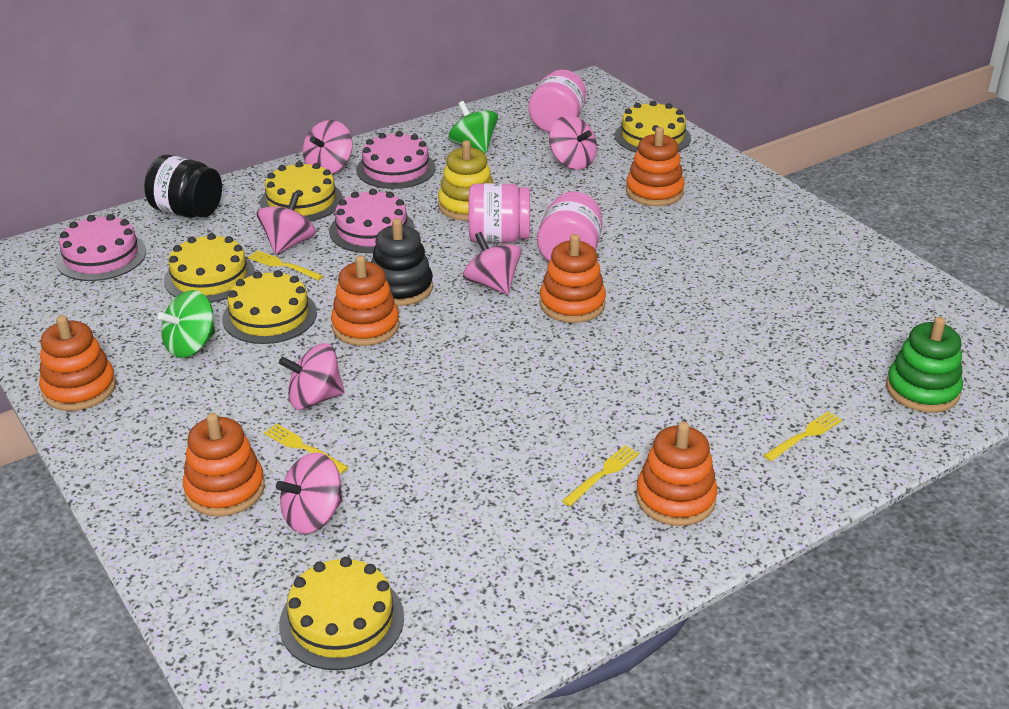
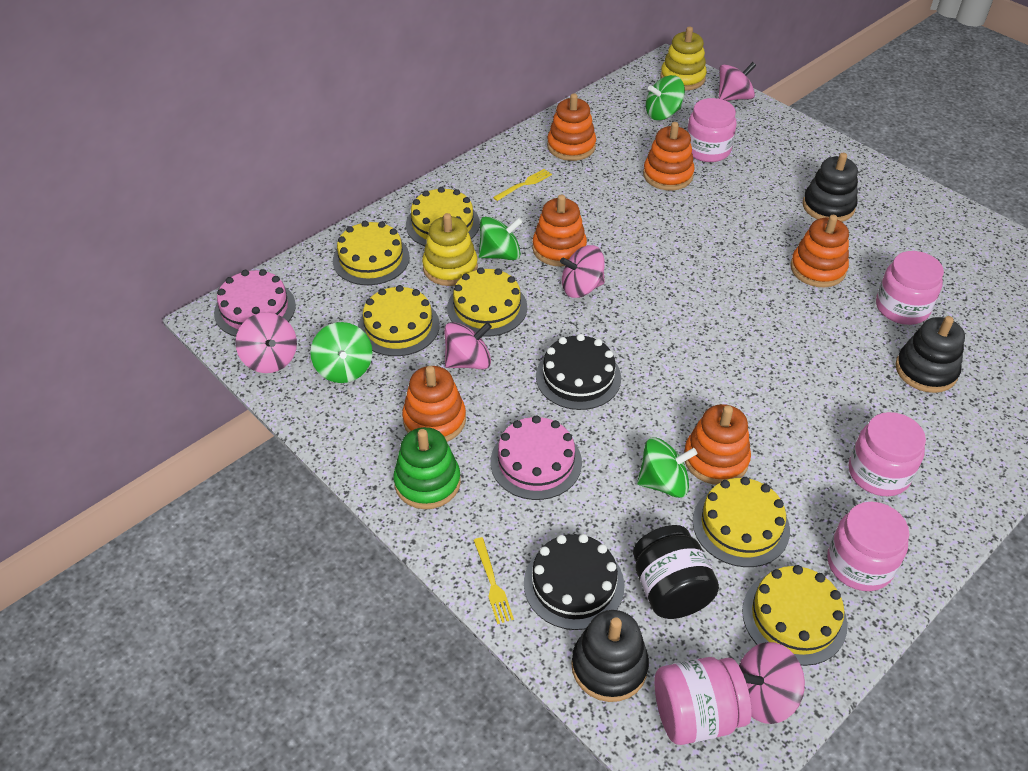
black cake: 0 -> 2
black stacking toy: 1 -> 3
green spinning top: 2 -> 4
pink cake: 3 -> 2
pink jar: 3 -> 5
pink spinning top: 6 -> 5
yellow cake: 5 -> 6
yellow fork: 4 -> 2
yellow stacking toy: 1 -> 2

